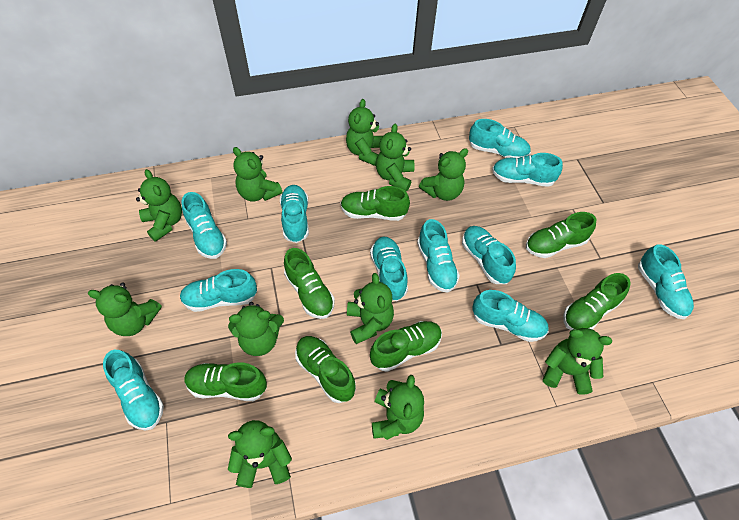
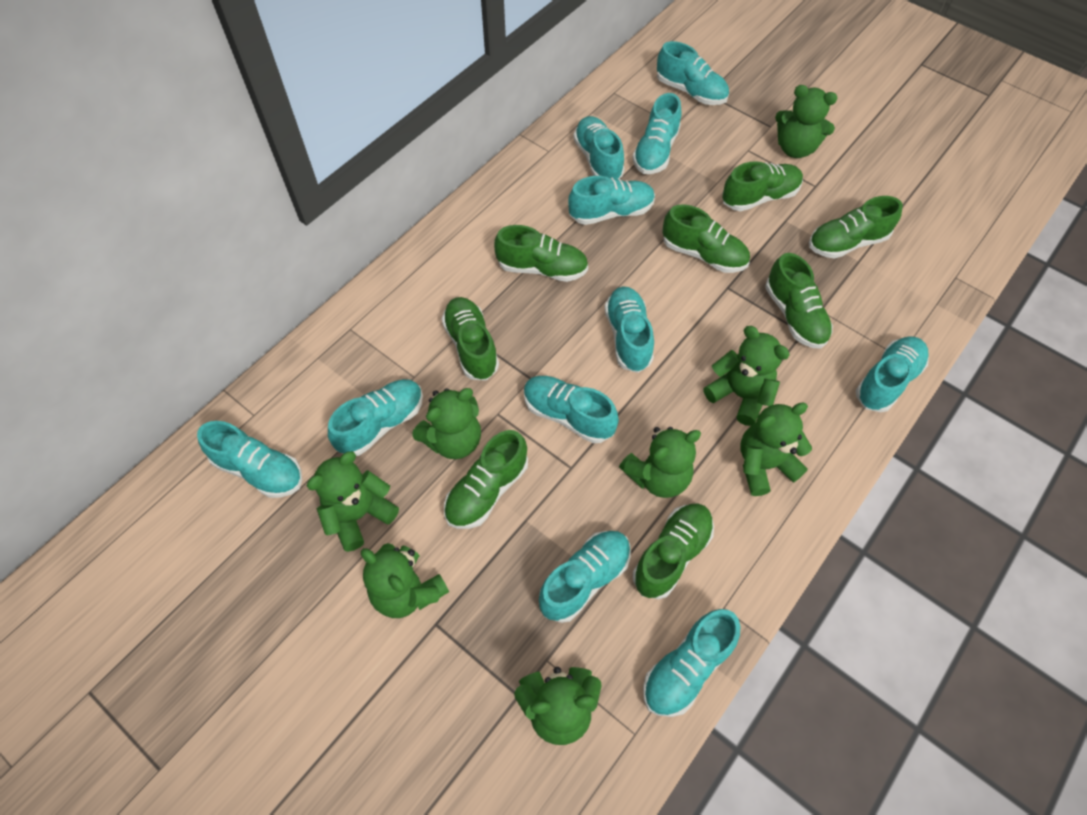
green shoe: 7 -> 8
green teddy bear: 11 -> 8

